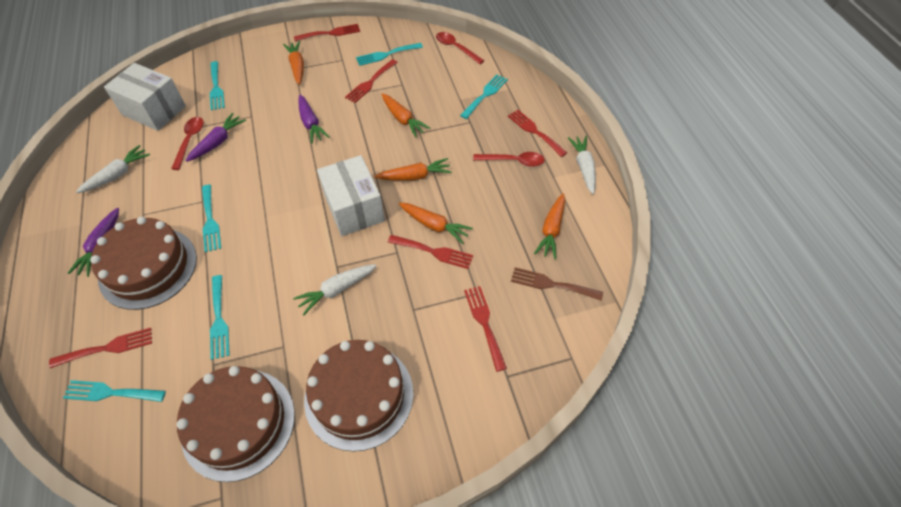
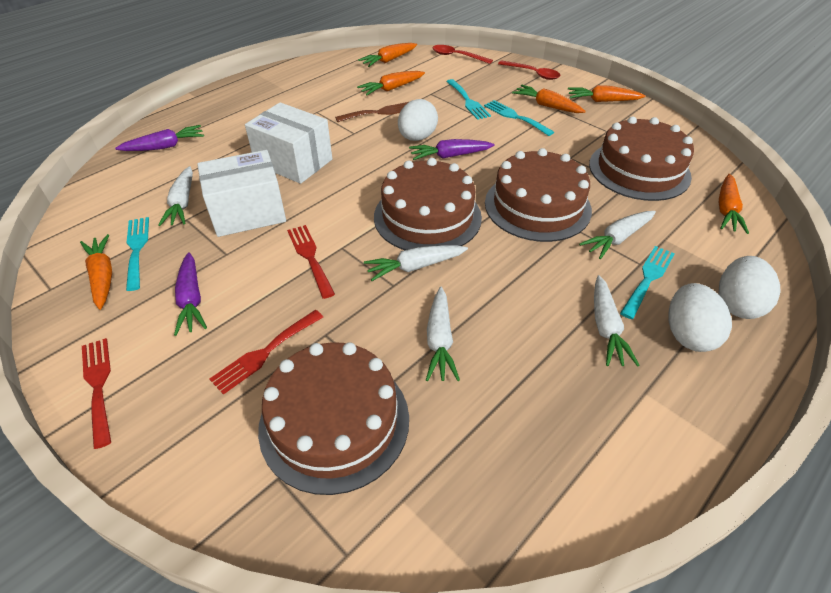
brown cake: 3 -> 4
orange carrot: 5 -> 6
red fork: 6 -> 3
red spoon: 3 -> 2
turquoise fork: 6 -> 4
white carrot: 3 -> 5
white egg: 0 -> 3

